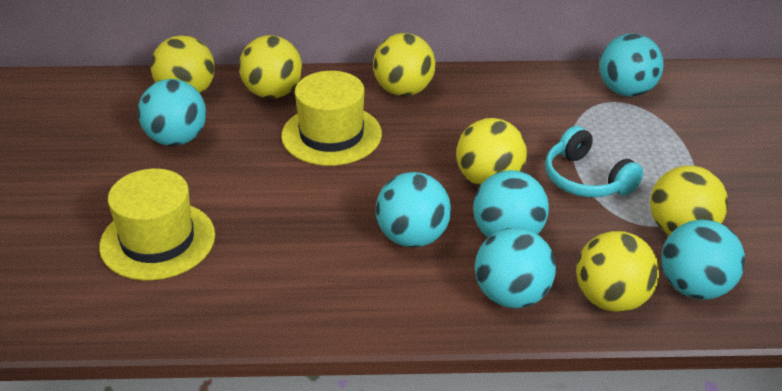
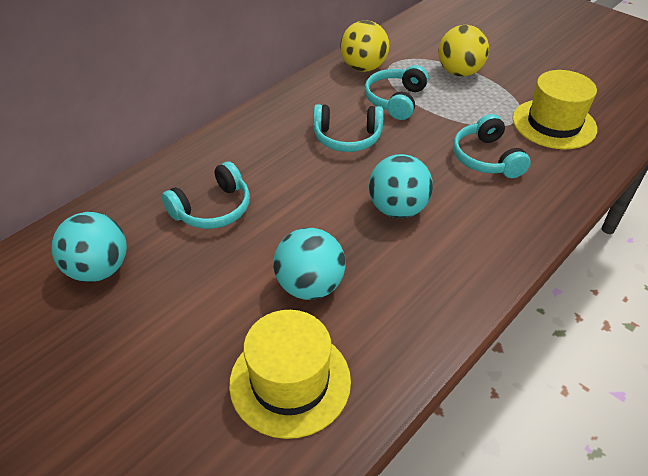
turquoise ball: 6 -> 3
turquoise headphones: 1 -> 4
yellow ball: 6 -> 2

